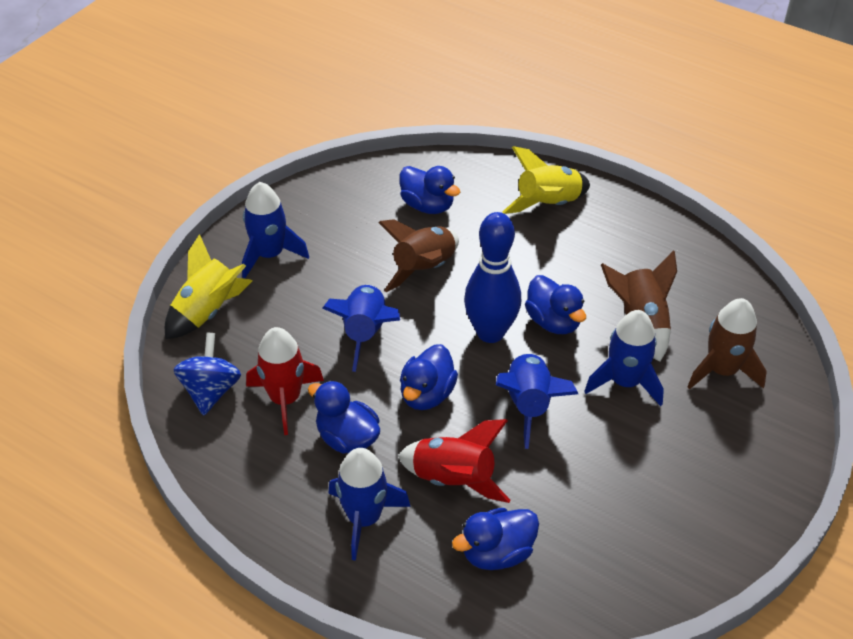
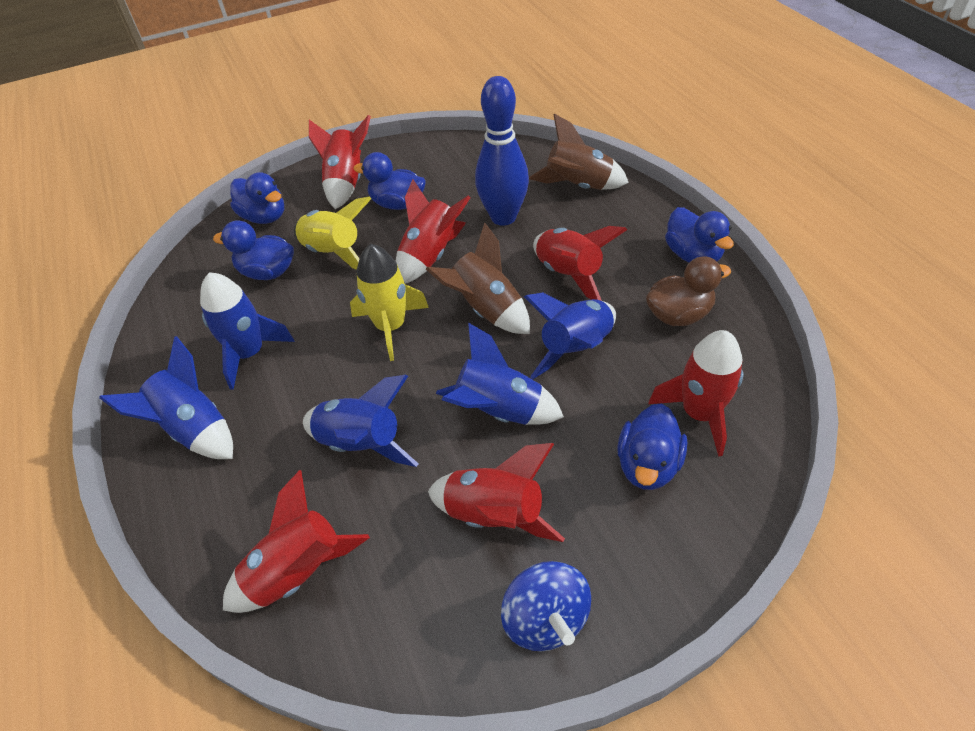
brown duck: 0 -> 1
brown rocket: 3 -> 2
red rocket: 2 -> 6

